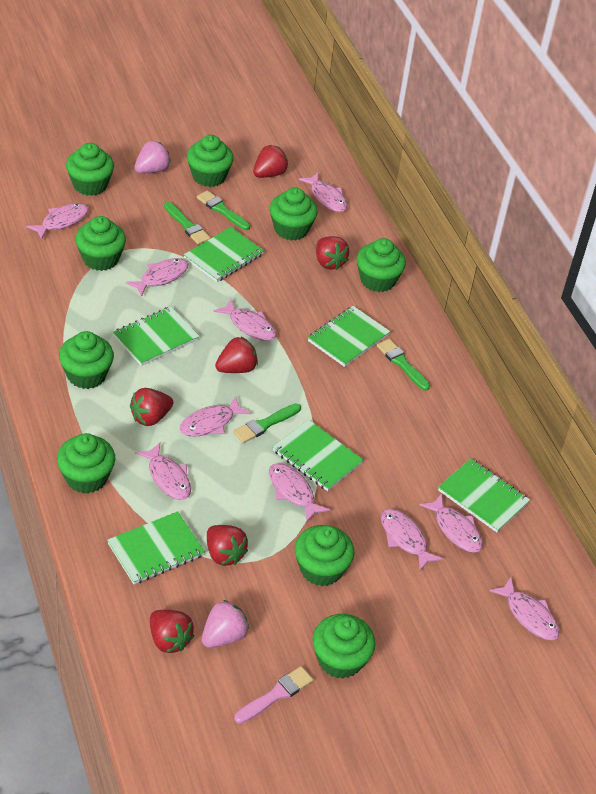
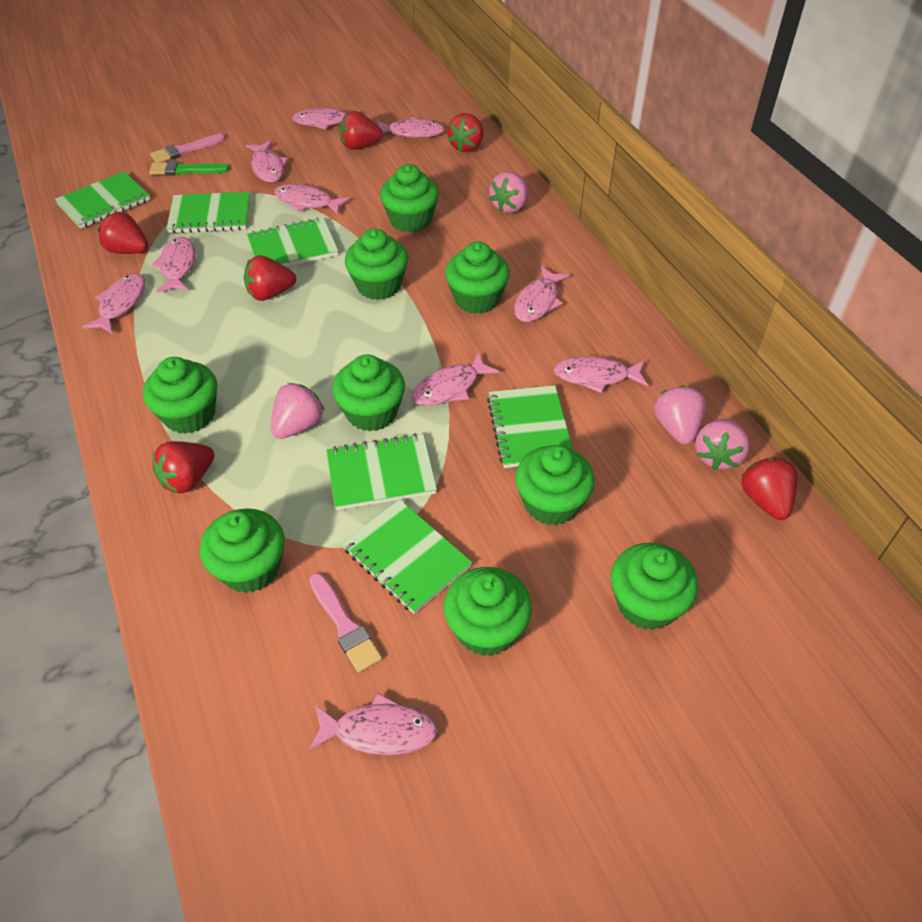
green brush: 4 -> 1
pink brush: 1 -> 2
pink strawberry: 2 -> 4

